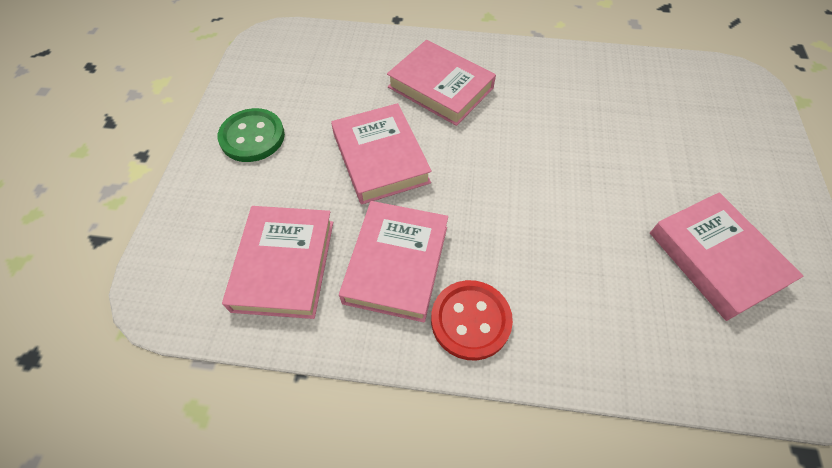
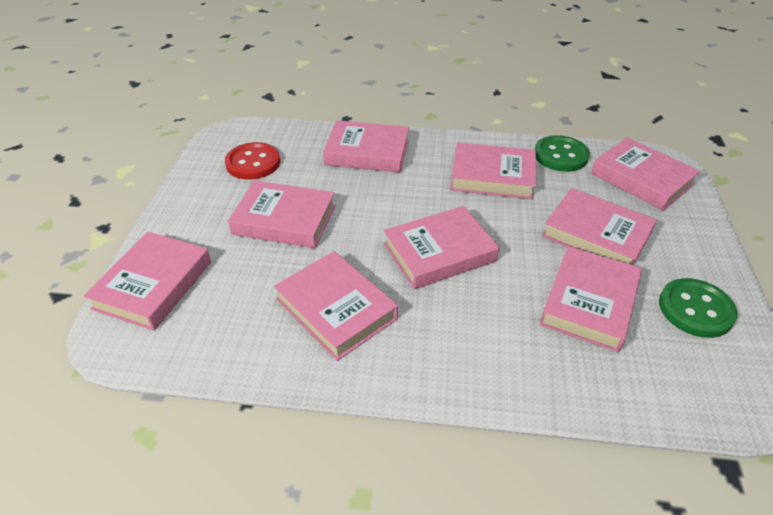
green button: 1 -> 2
pink book: 5 -> 9

